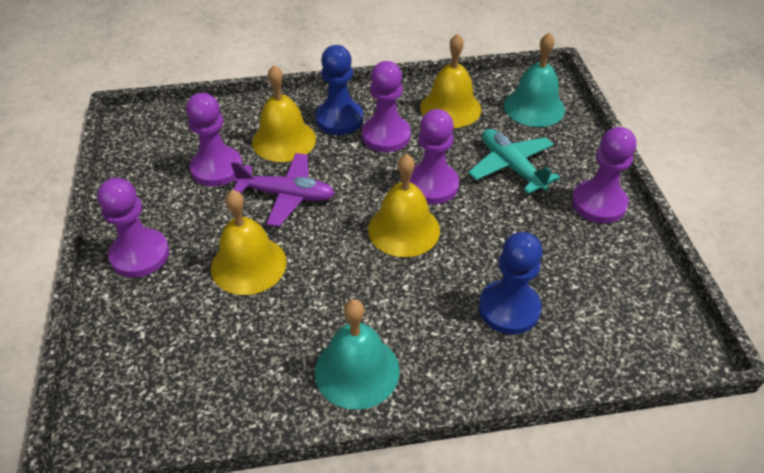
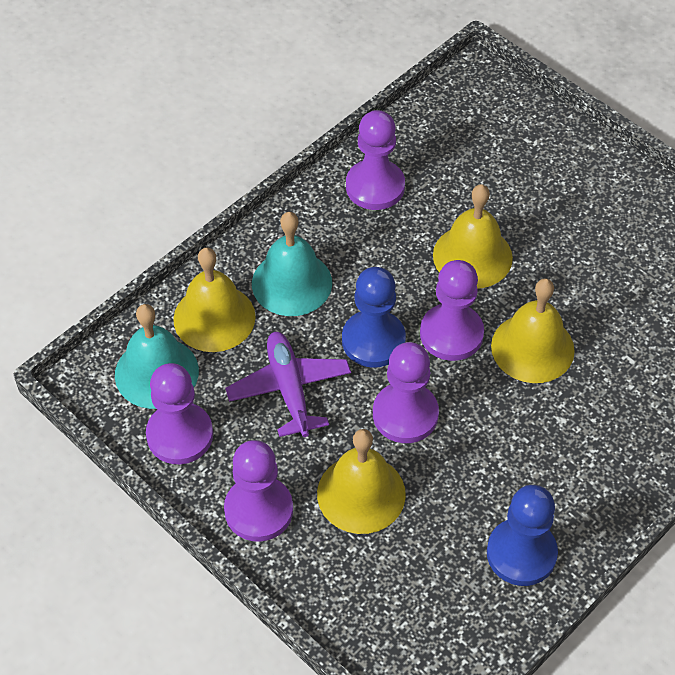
turquoise plane: 1 -> 0

